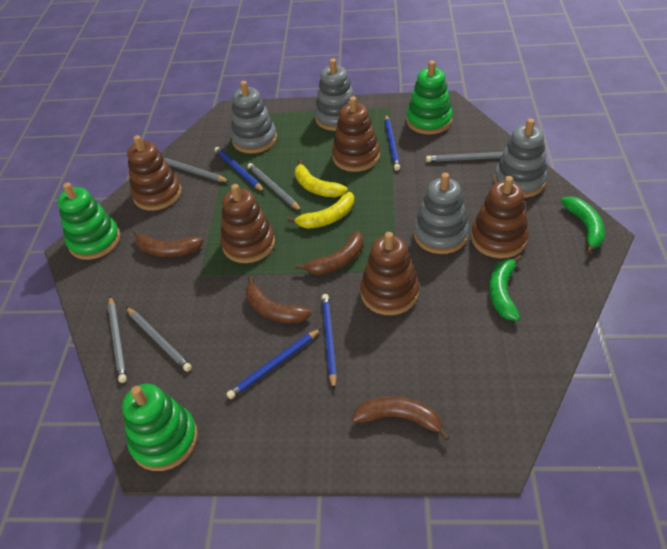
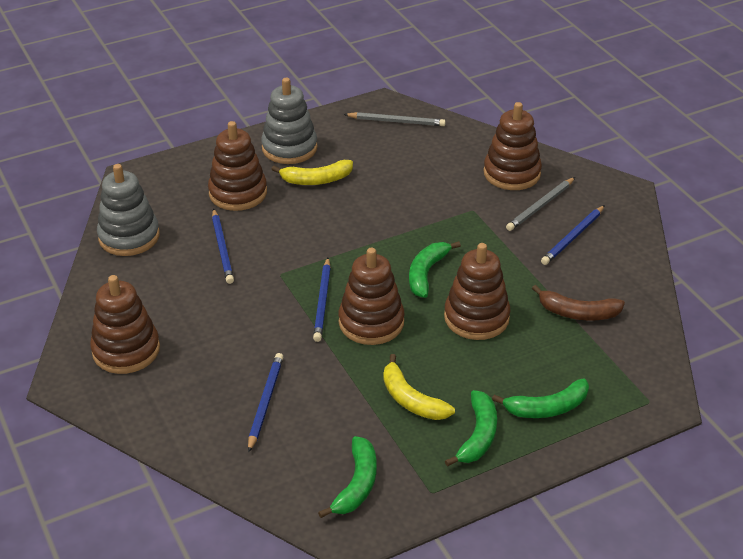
brown banana: 4 -> 1
green banana: 2 -> 4
green stacking toy: 3 -> 0
grey pencil: 5 -> 2
grey stacking toy: 4 -> 2

